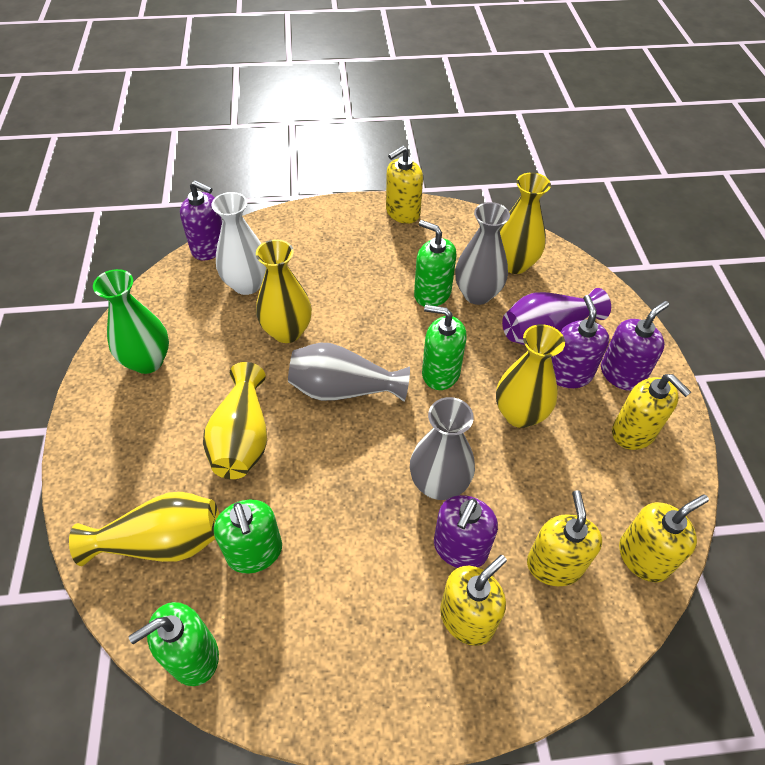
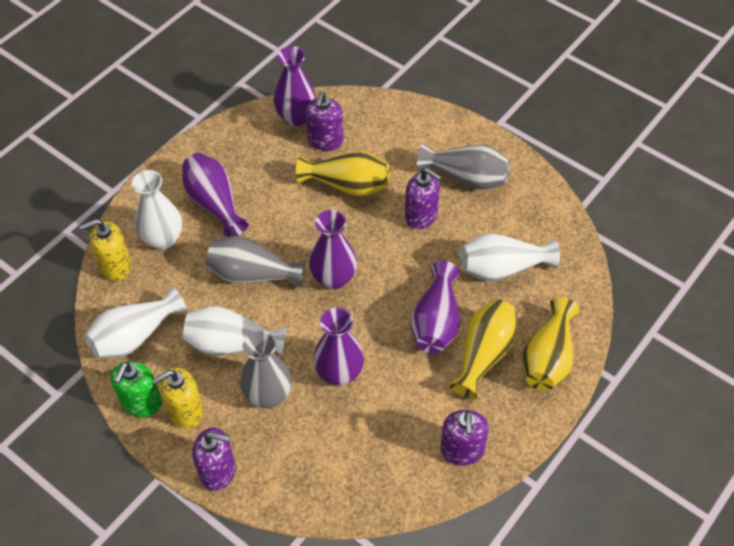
green soap dispenser: 4 -> 1
green vase: 1 -> 0
purple vase: 1 -> 5
white vase: 1 -> 4
yellow soap dispenser: 5 -> 2
yellow vase: 5 -> 3

